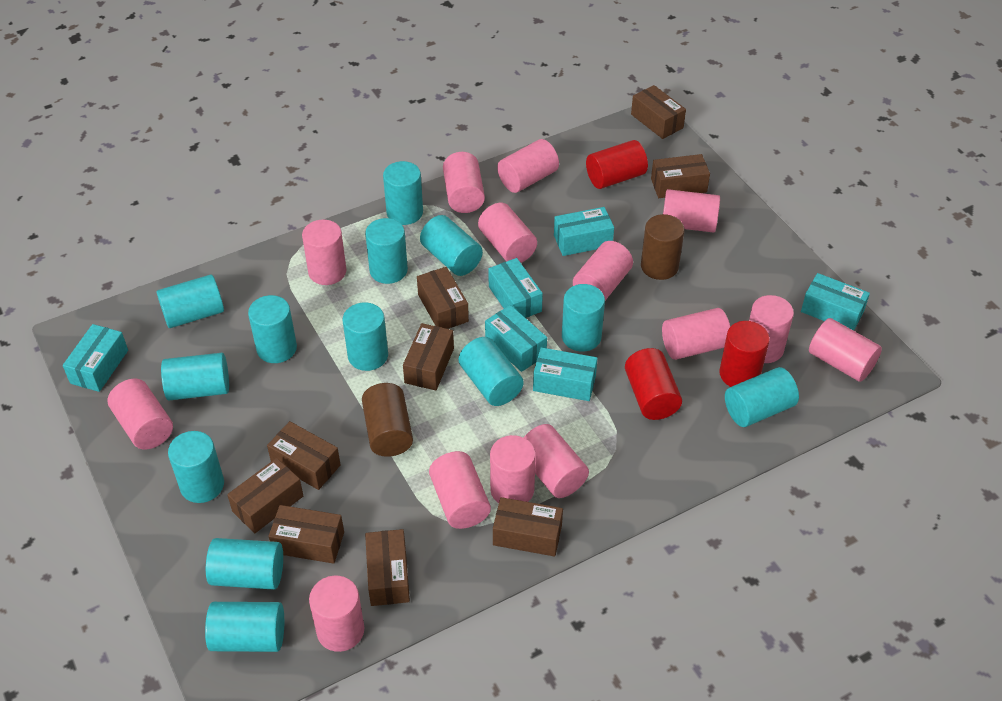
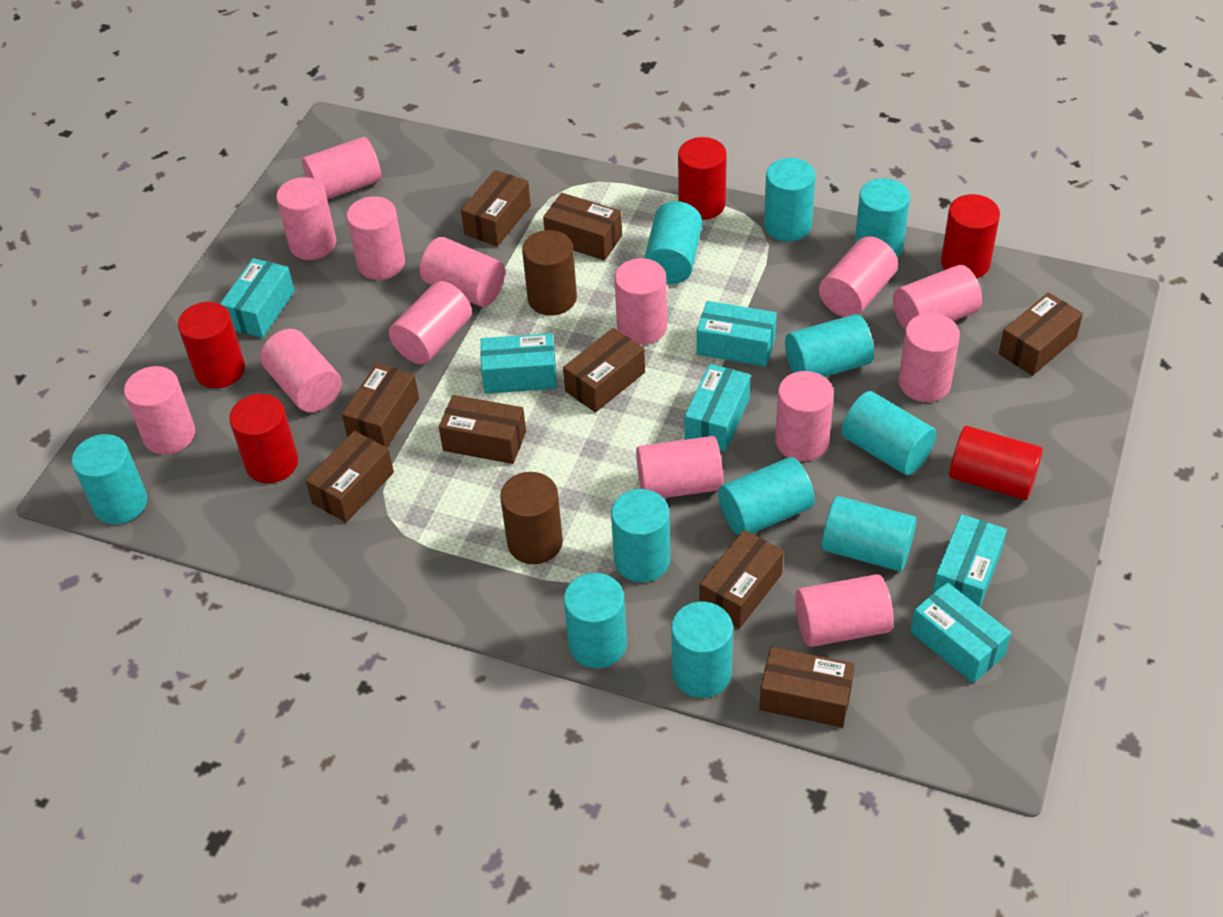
red cylinder: 3 -> 5
turquoise cylinder: 13 -> 11

